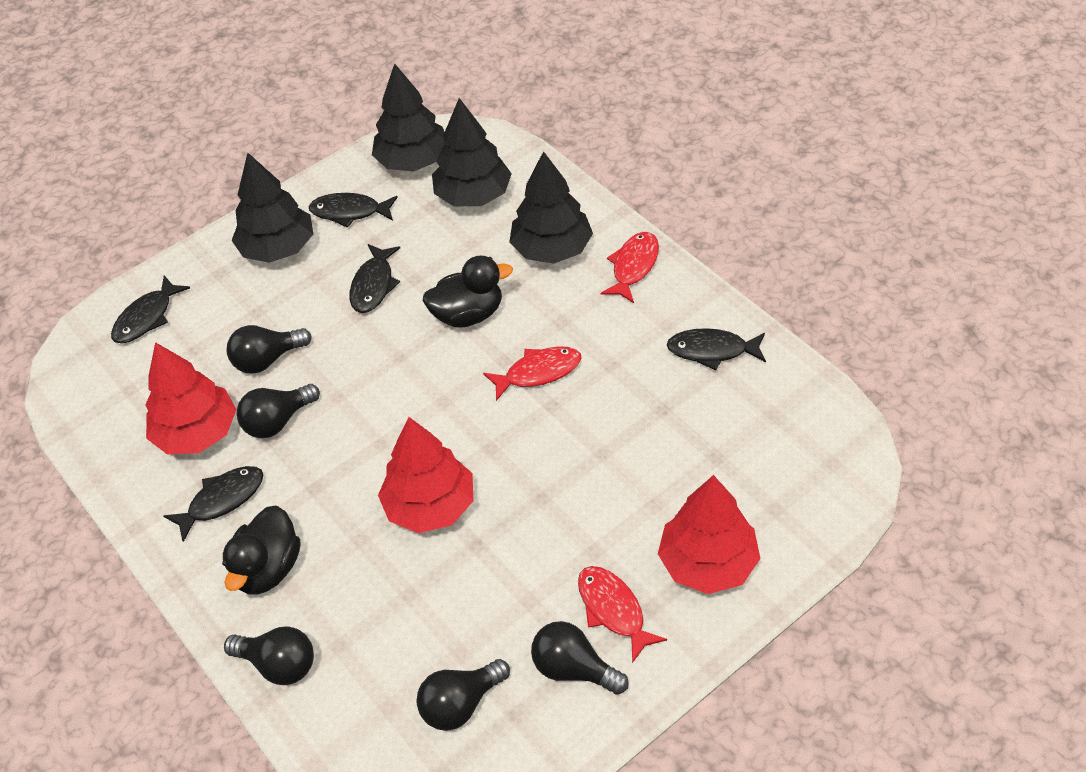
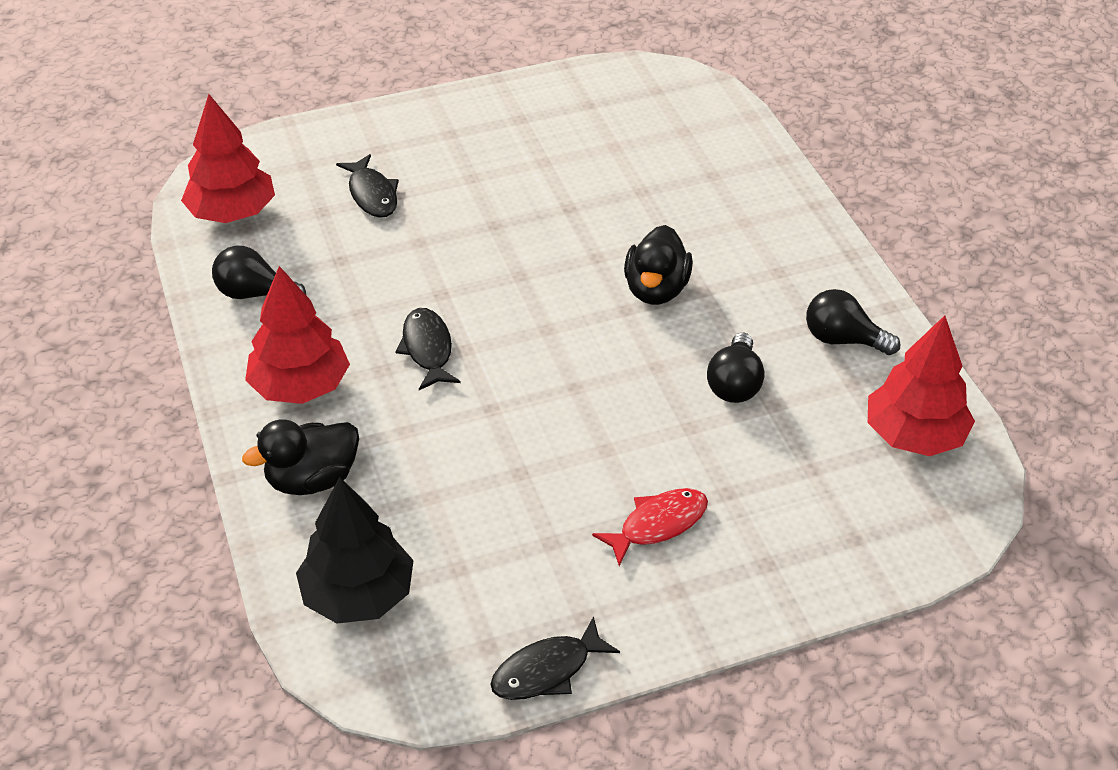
black fish: 5 -> 3
black light bulb: 5 -> 3
black tree: 4 -> 1
red fish: 3 -> 1

